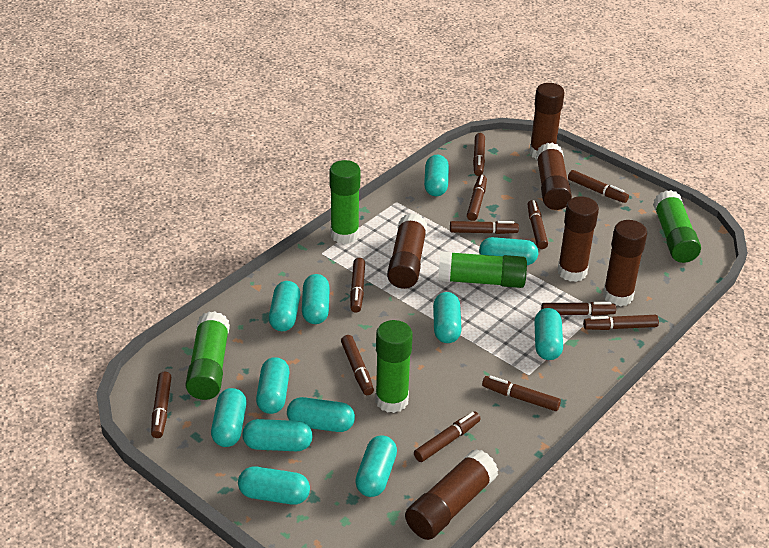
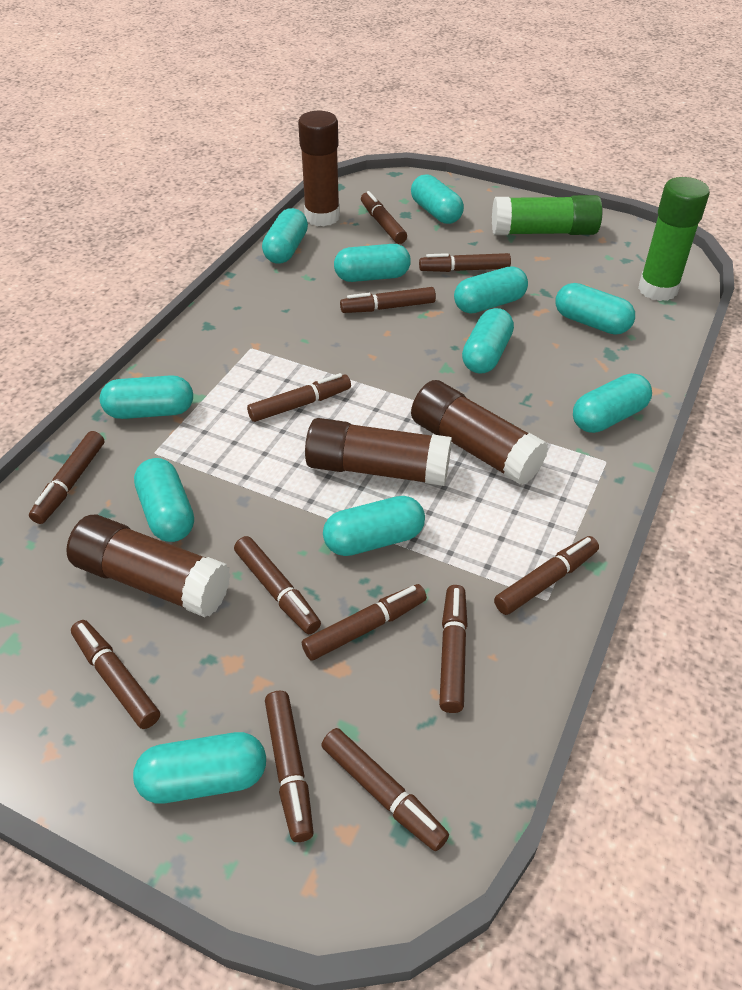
brown glue stick: 6 -> 4
green glue stick: 5 -> 2
turquoise capsule: 12 -> 11

